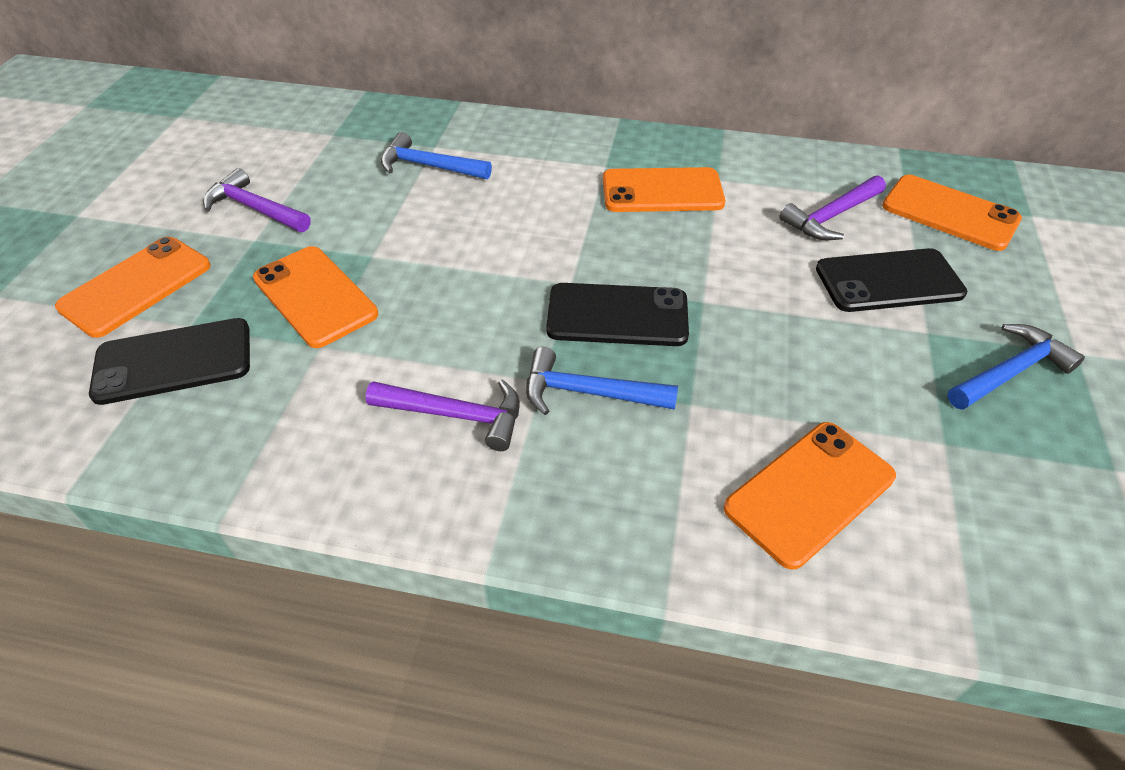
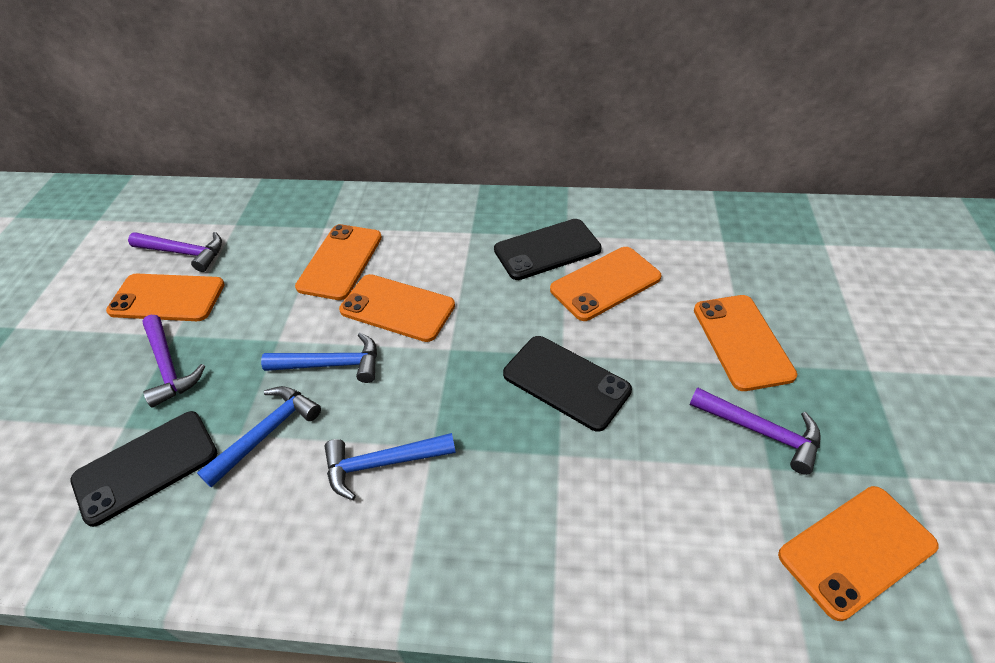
orange phone: 5 -> 6

